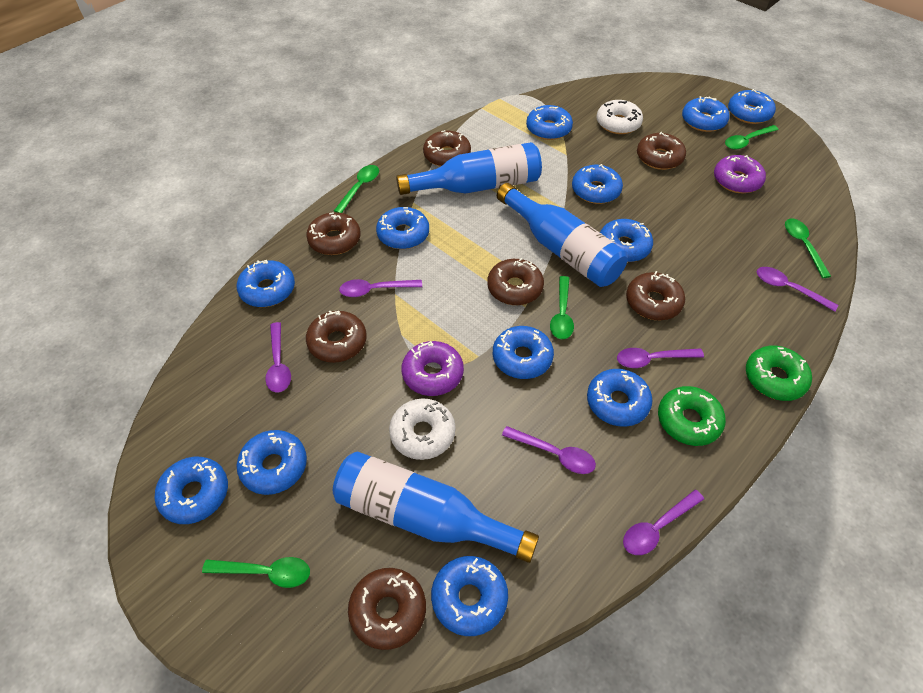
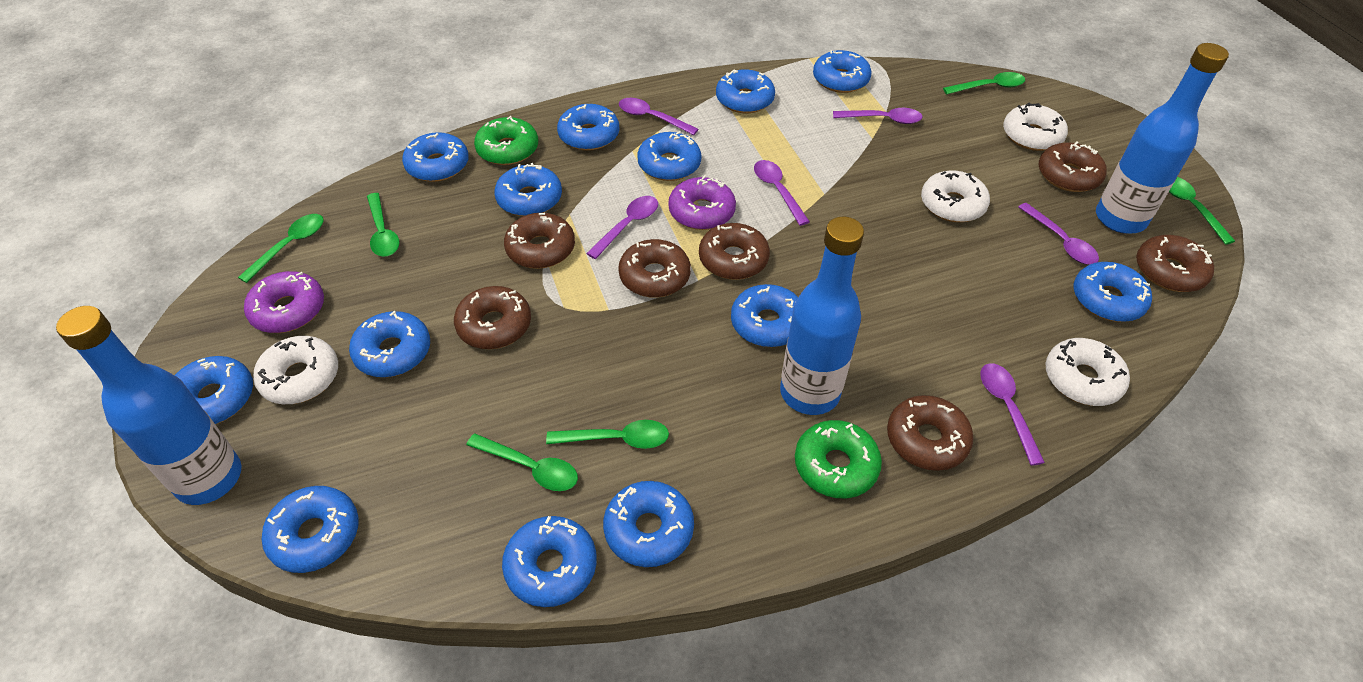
blue donut: 12 -> 13
green spoon: 5 -> 6
white donut: 2 -> 4

